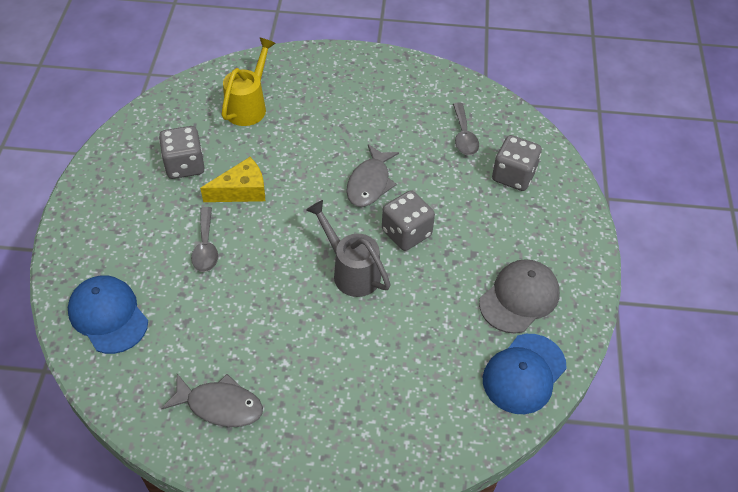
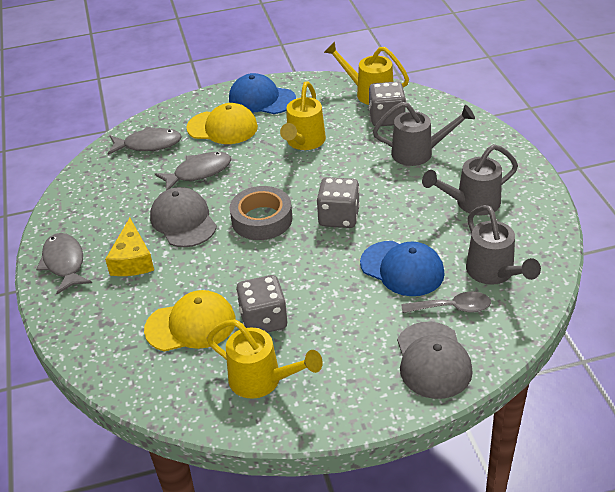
grey cap: 1 -> 2
grey fish: 2 -> 3
grey spoon: 2 -> 1
grey tape: 0 -> 1
grey watering can: 1 -> 3
yellow cap: 0 -> 2
yellow watering can: 1 -> 3

